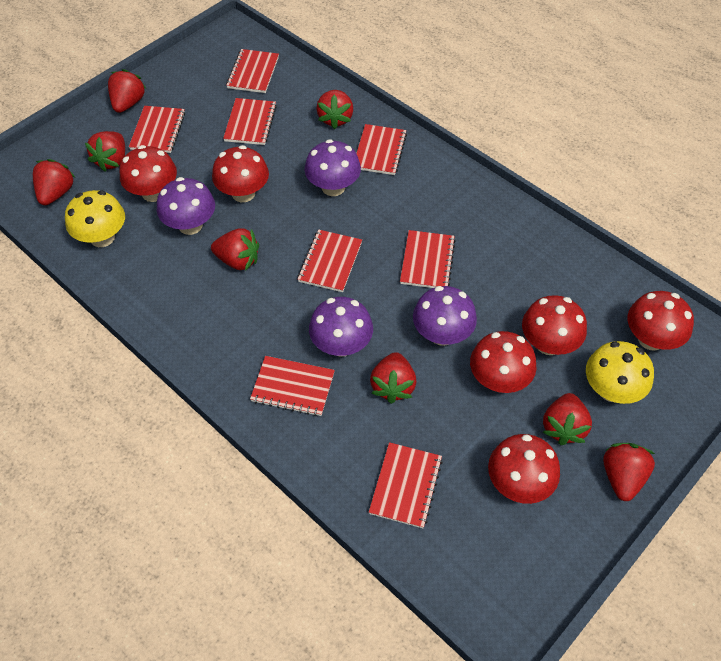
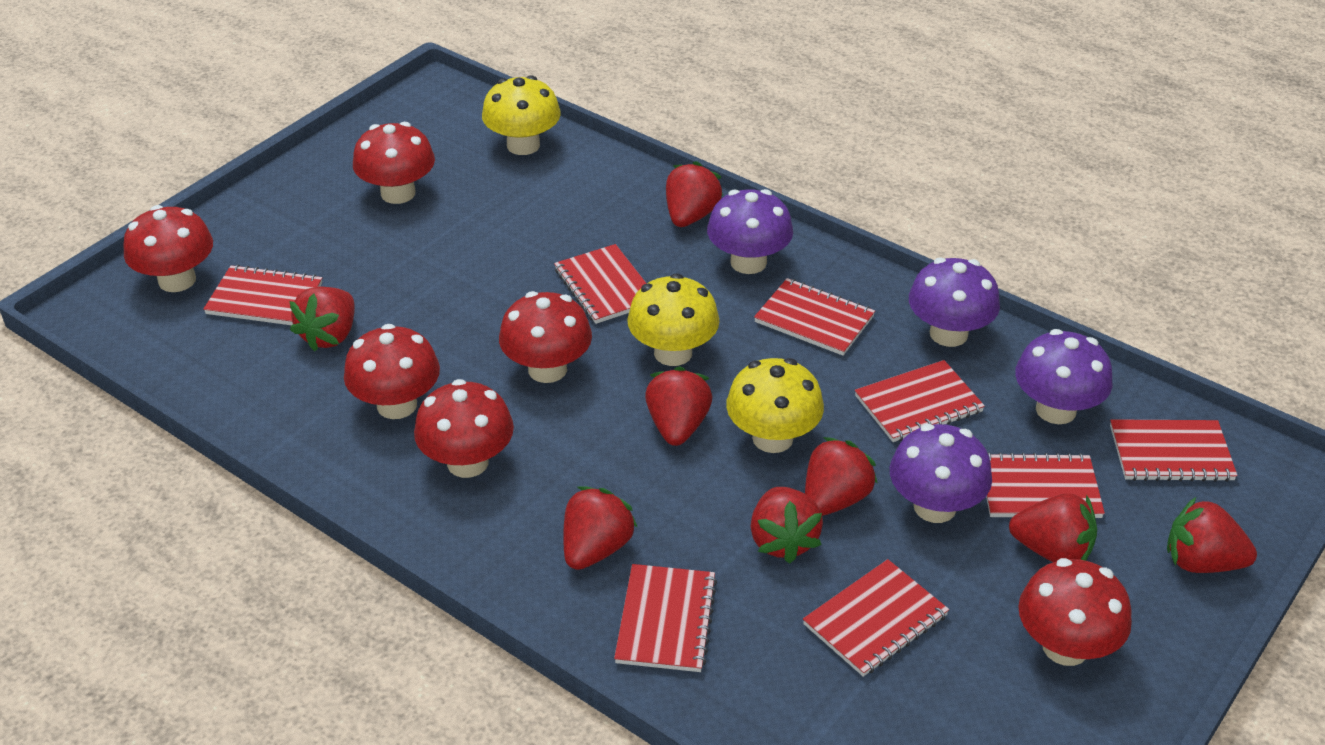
yellow mushroom: 2 -> 3

